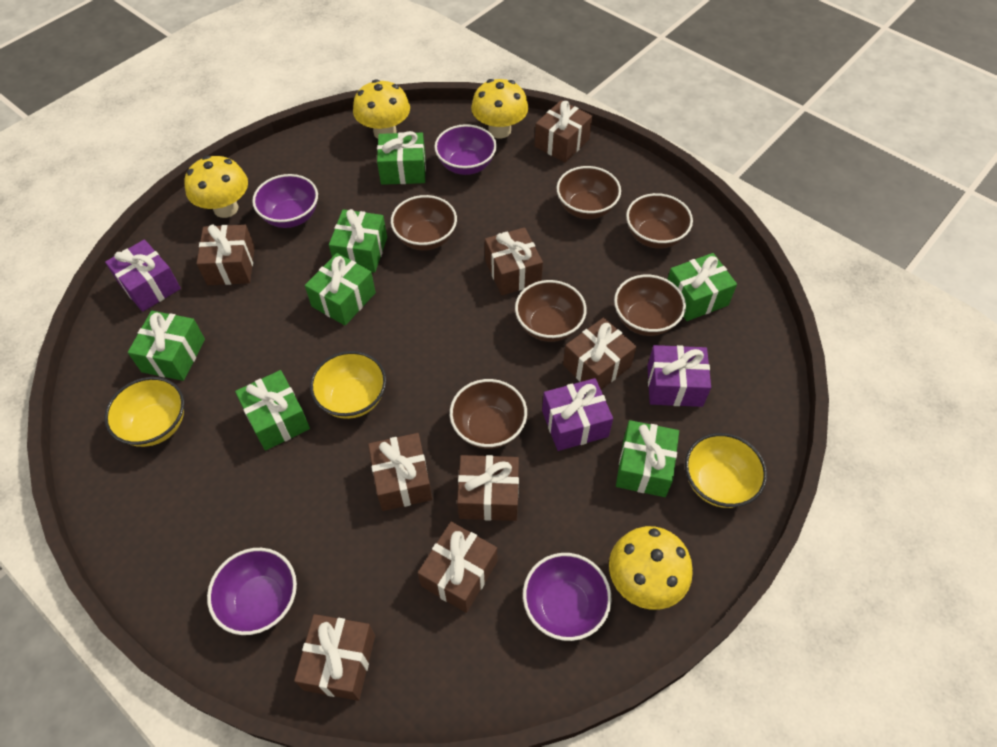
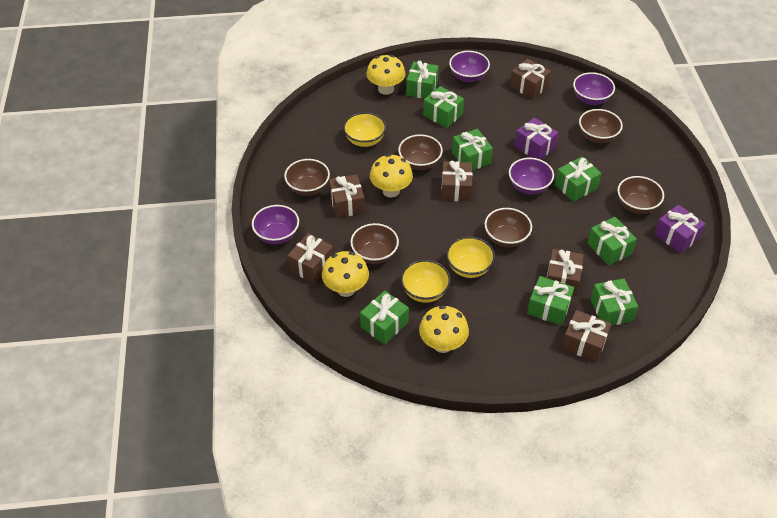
brown gift: 8 -> 6
green gift: 7 -> 8
purple gift: 3 -> 2

